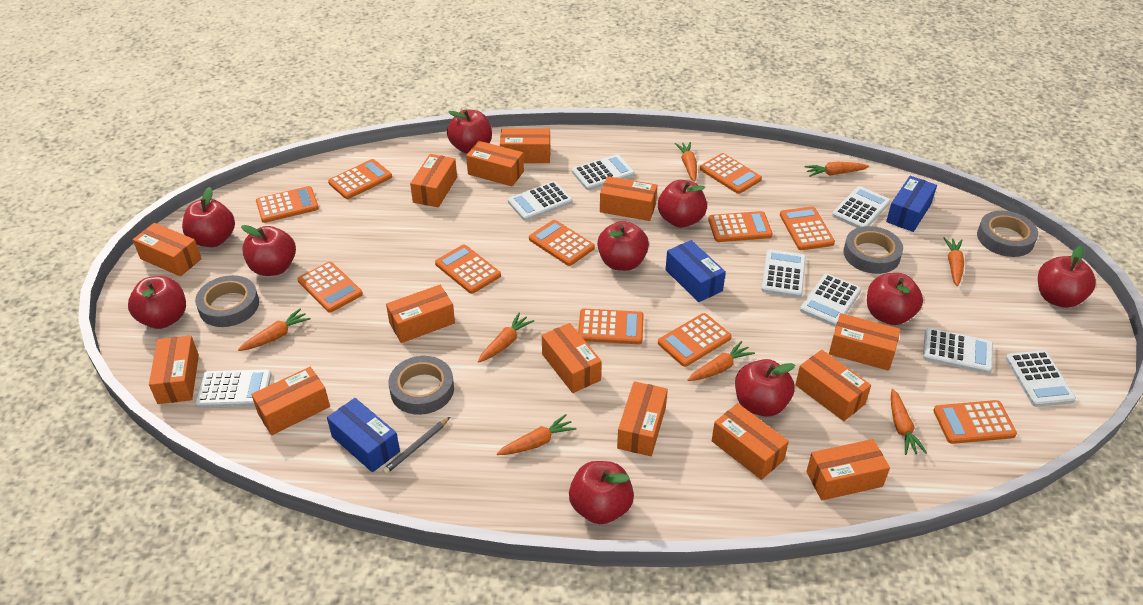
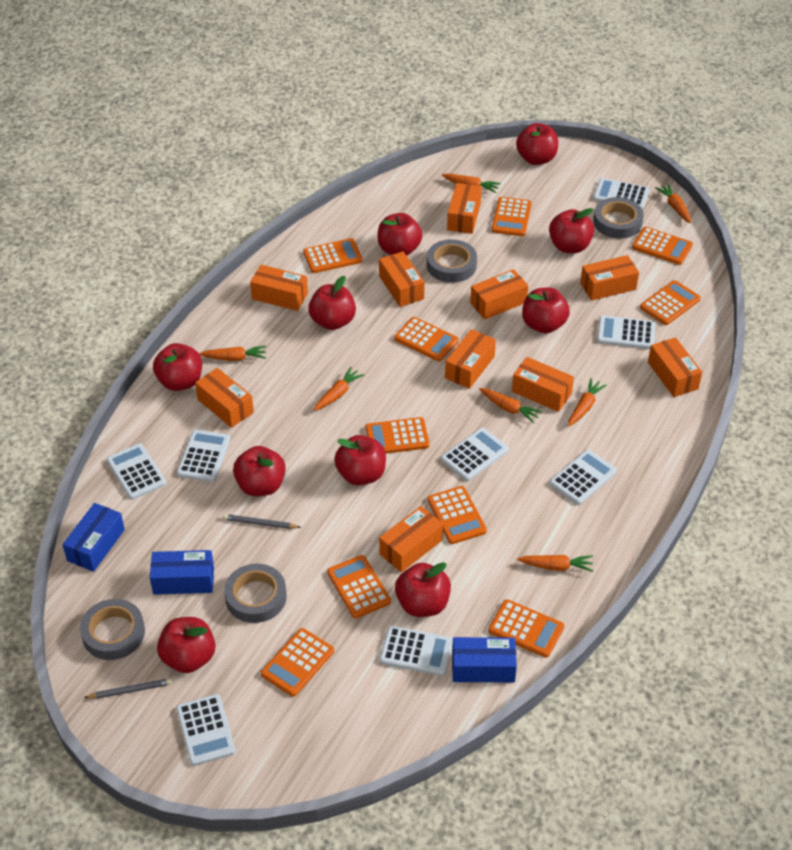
grey pencil: 1 -> 2
orange box: 14 -> 10
orange calculator: 11 -> 10
orange carrot: 8 -> 7

